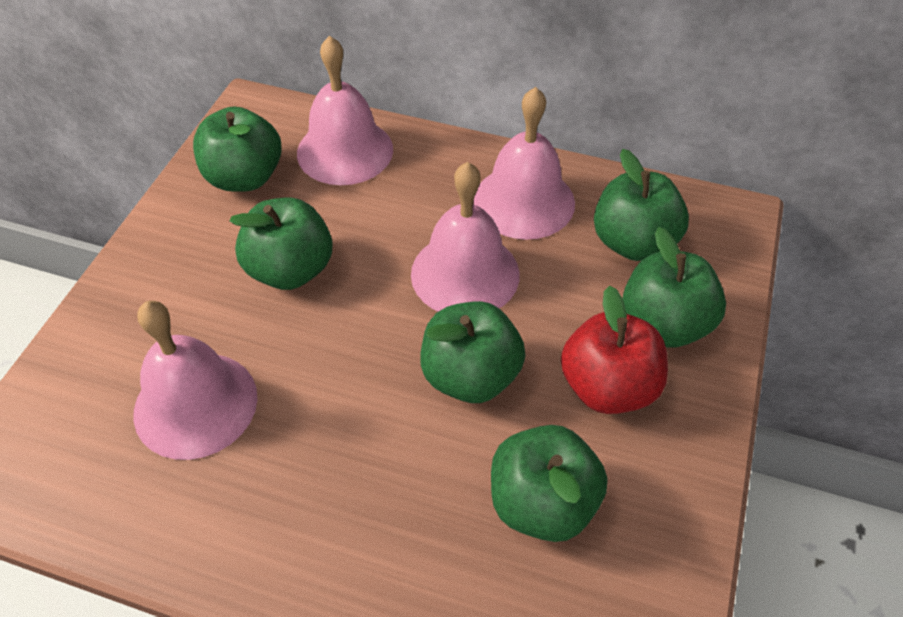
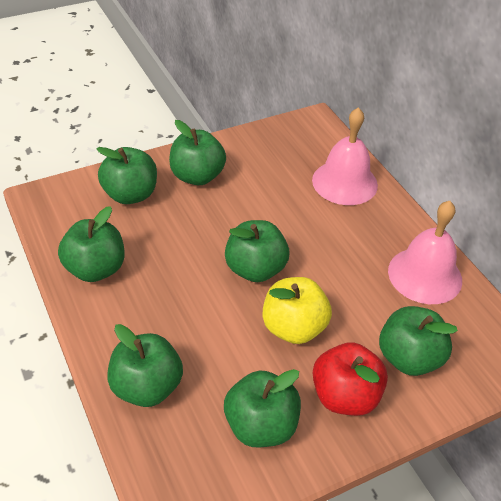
green apple: 6 -> 7
pink bell: 4 -> 2
yellow apple: 0 -> 1

